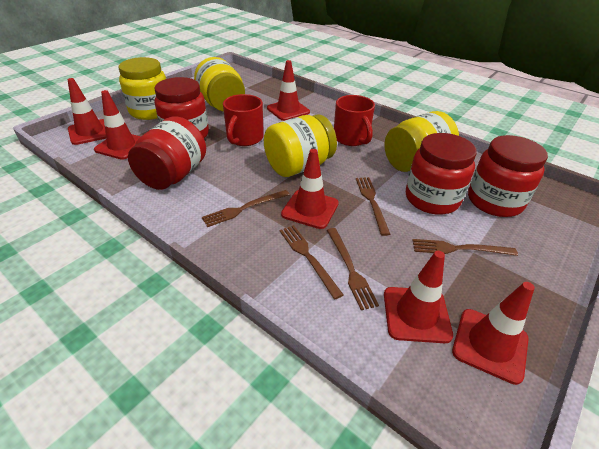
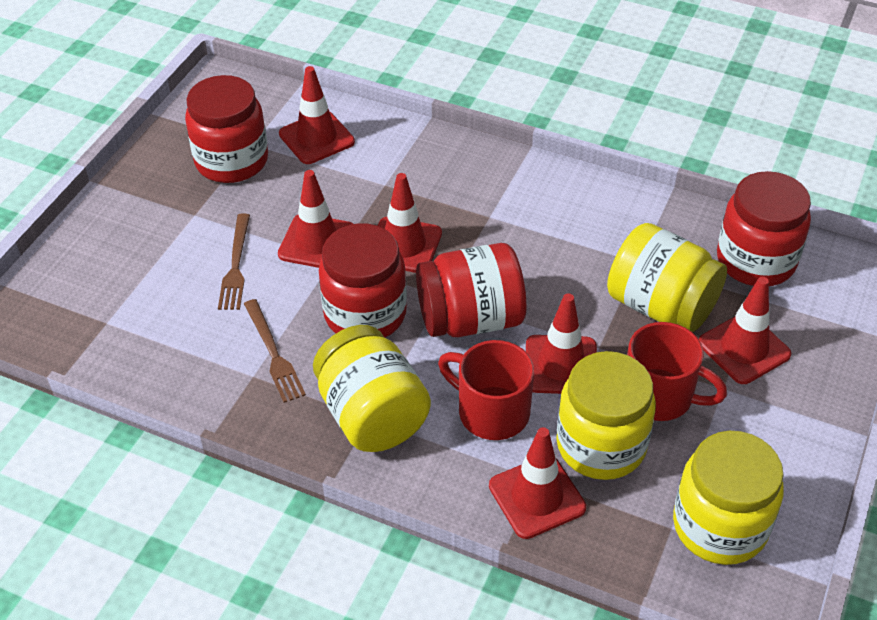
brown fork: 5 -> 2

